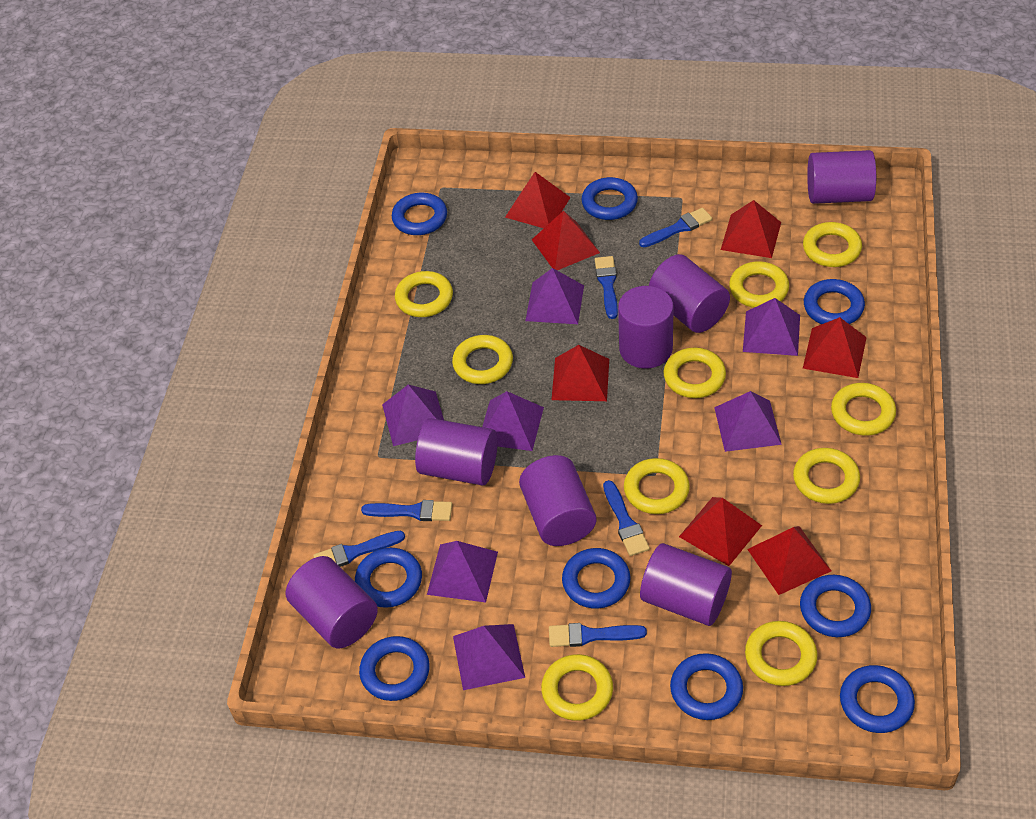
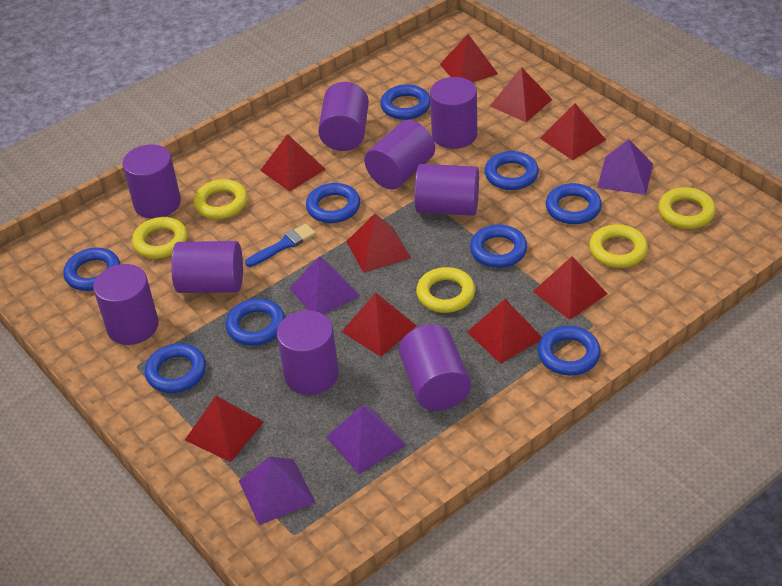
blue brush: 6 -> 1
purple cylinder: 7 -> 9
purple pyramid: 7 -> 4
red pyramid: 7 -> 9
yellow ring: 10 -> 5

